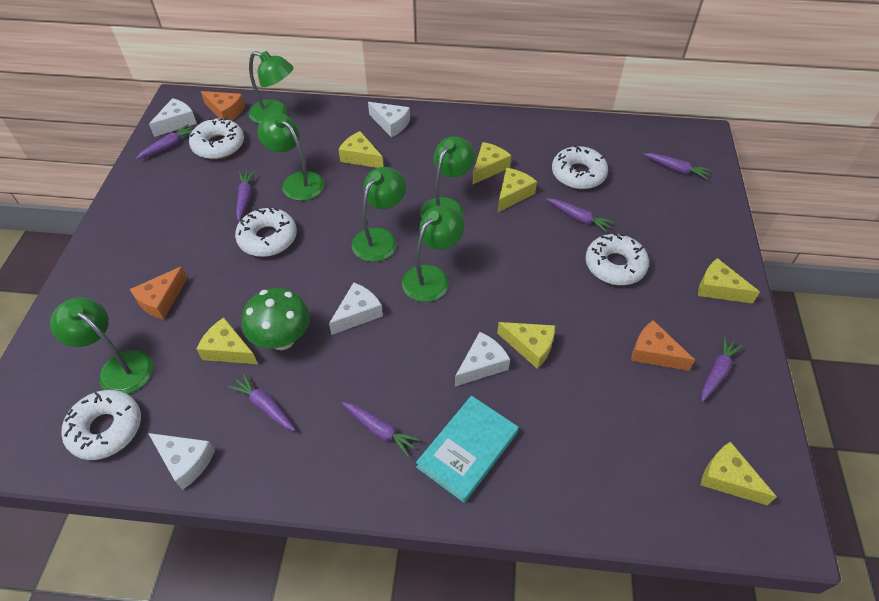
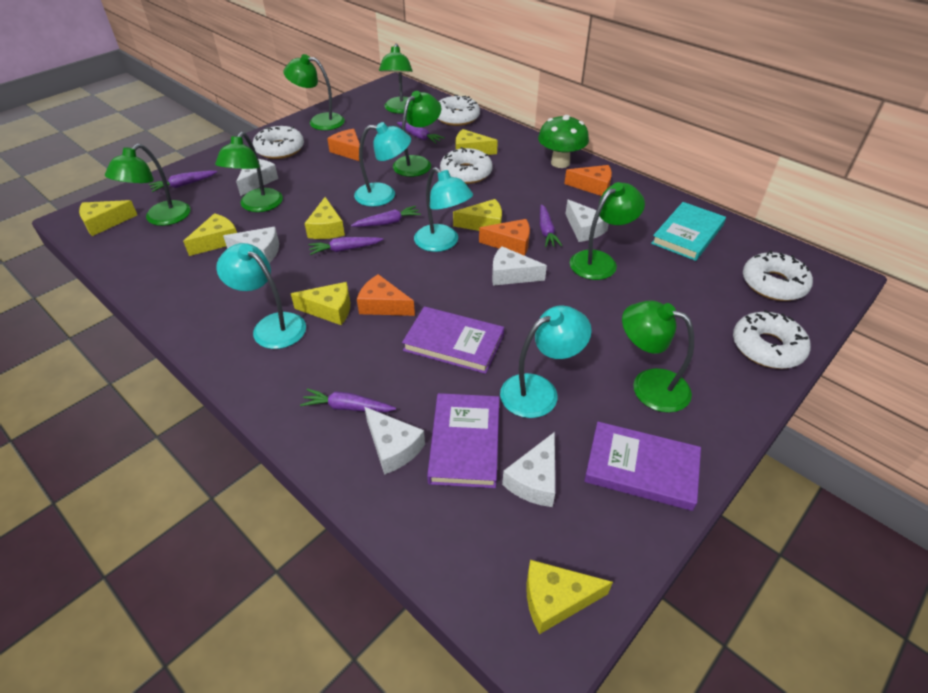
green lamp: 6 -> 7
orange cheese: 3 -> 4
purple book: 0 -> 3
purple carrot: 7 -> 6
turquoise lamp: 0 -> 4
white cheese: 5 -> 6

